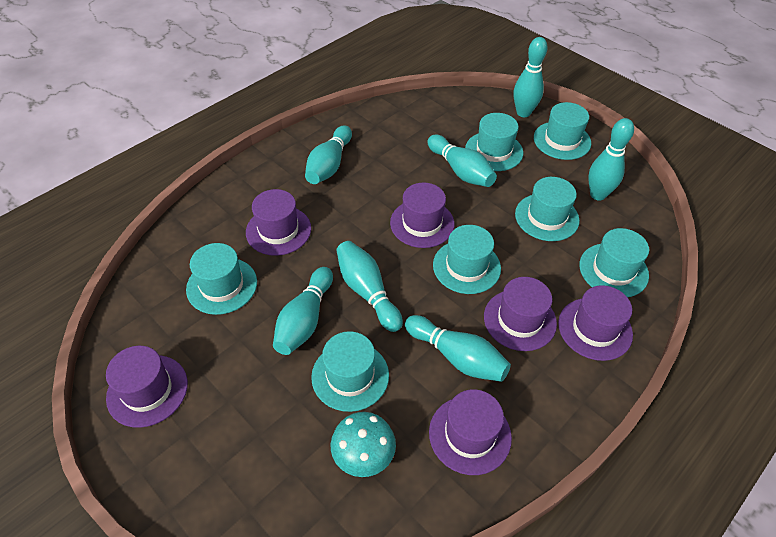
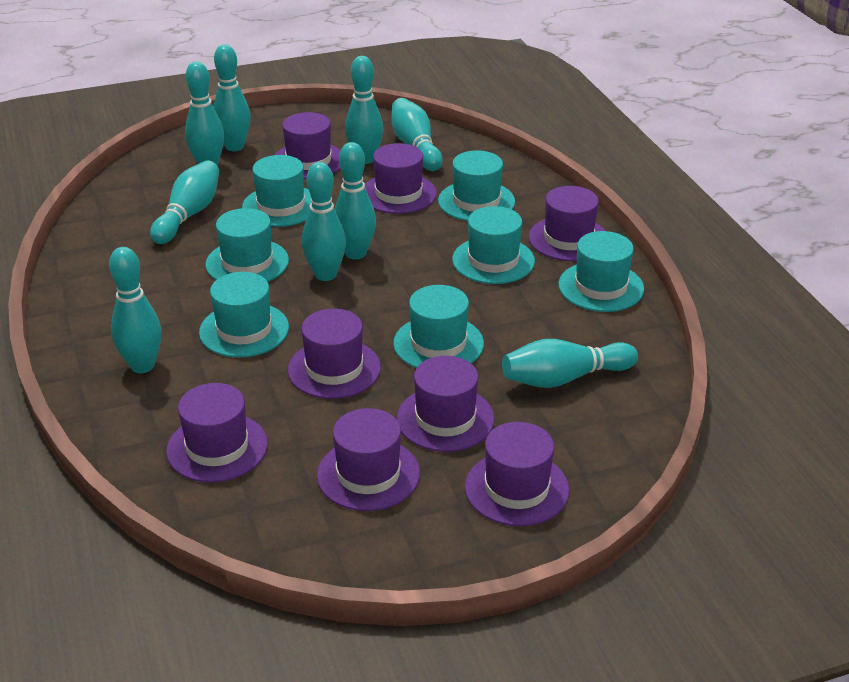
purple hat: 6 -> 8
turquoise bowling pin: 7 -> 9
turquoise mushroom: 1 -> 0

